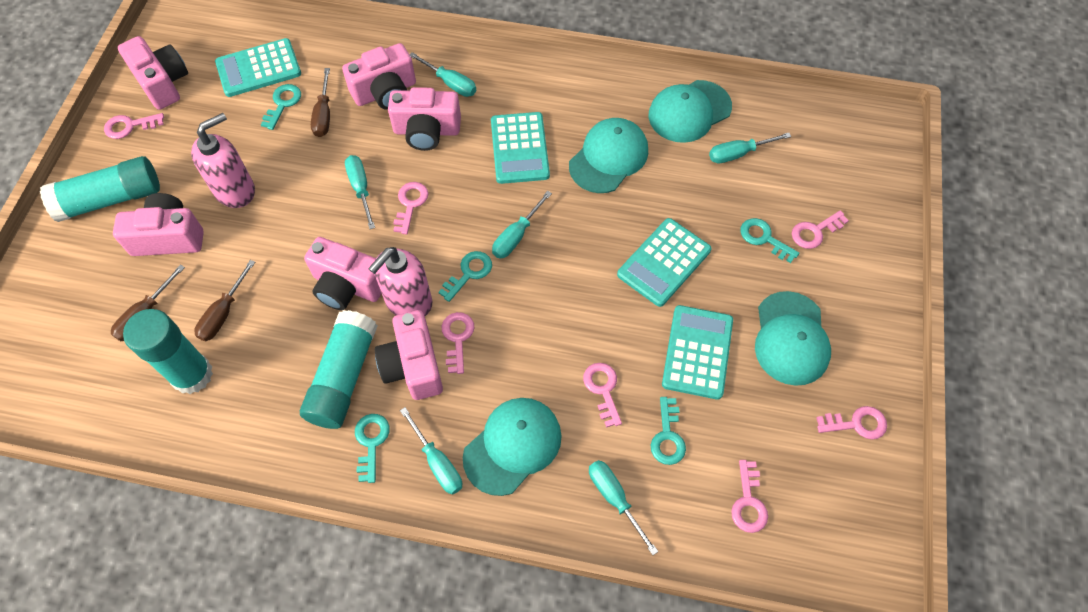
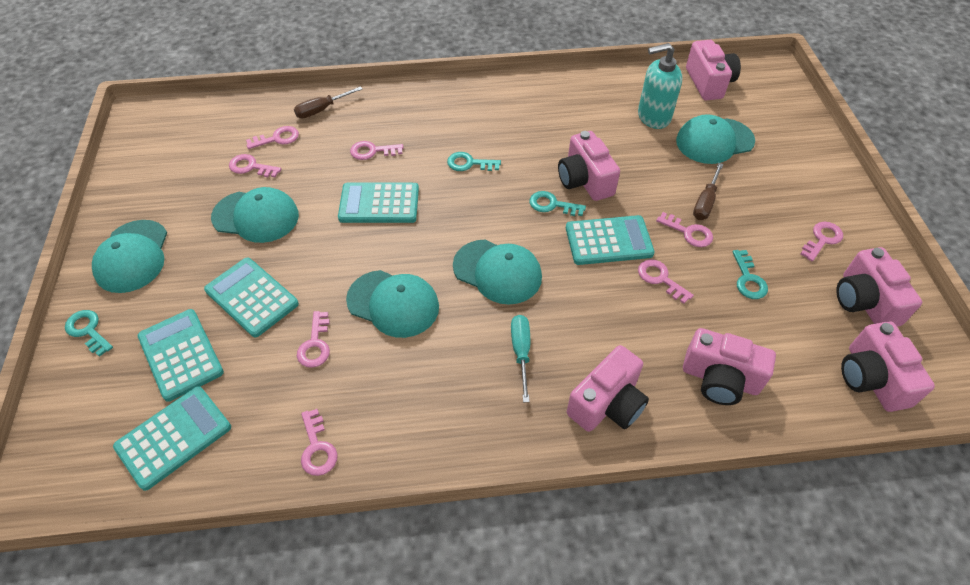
brown screwdriver: 3 -> 2
pink key: 7 -> 8
pink soap dispenser: 2 -> 0
turquoise calculator: 4 -> 5
turquoise cap: 4 -> 5
turquoise glue stick: 3 -> 0
turquoise key: 5 -> 4
turquoise screwdriver: 6 -> 1
turquoise soap dispenser: 0 -> 1

